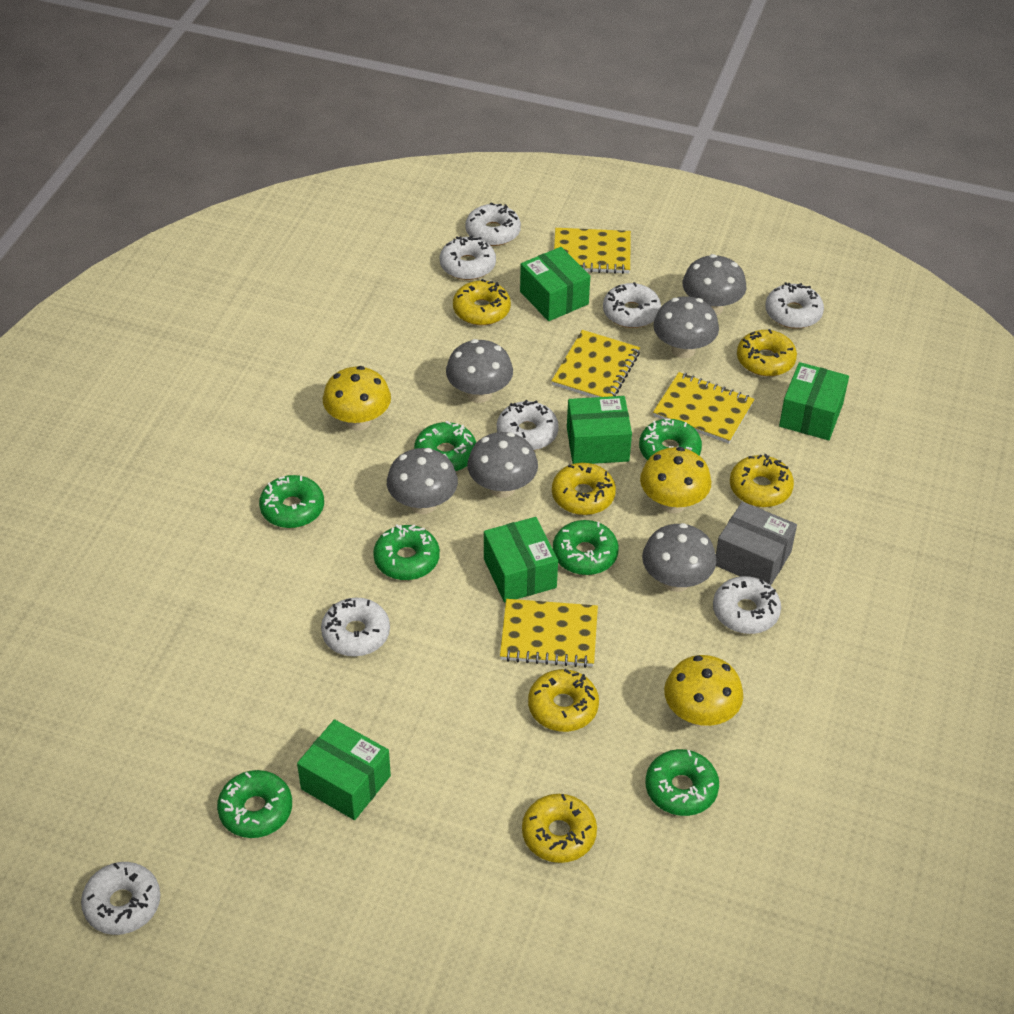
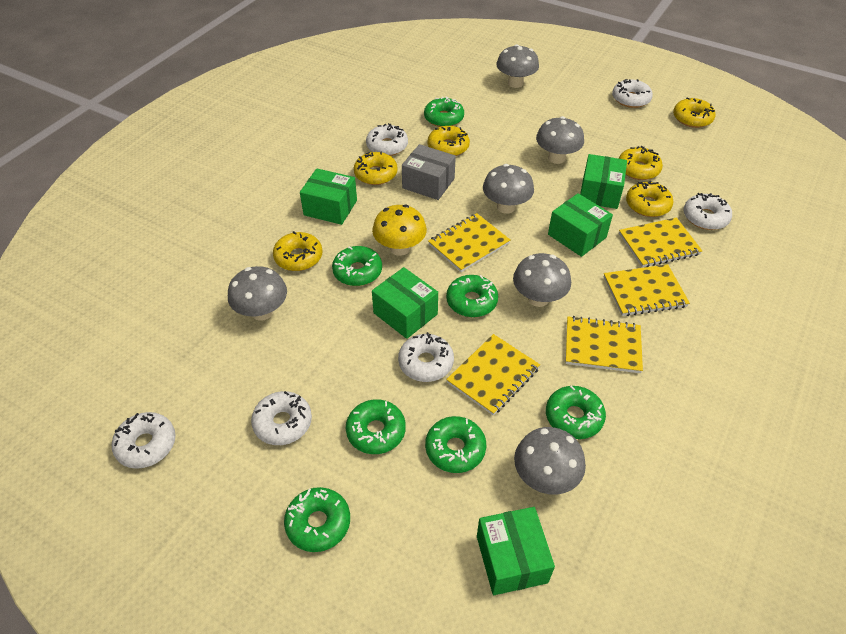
white donut: 8 -> 6
yellow mushroom: 3 -> 1
yellow notebook: 4 -> 5

